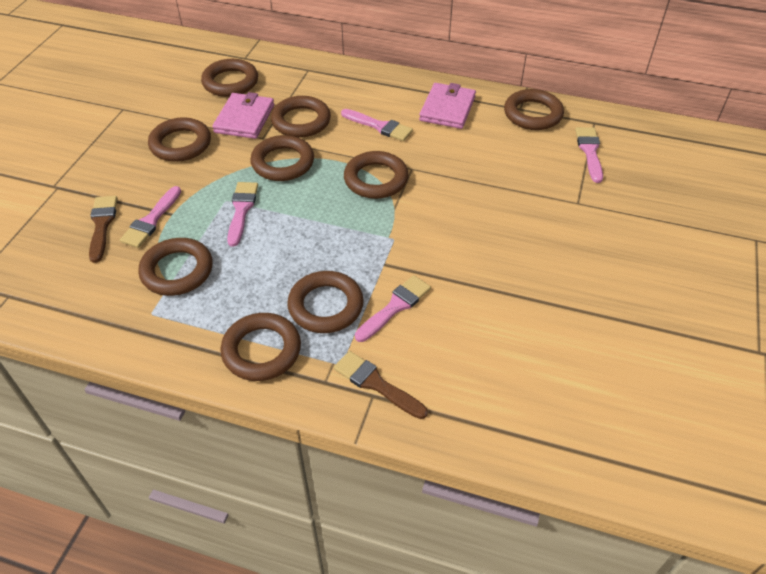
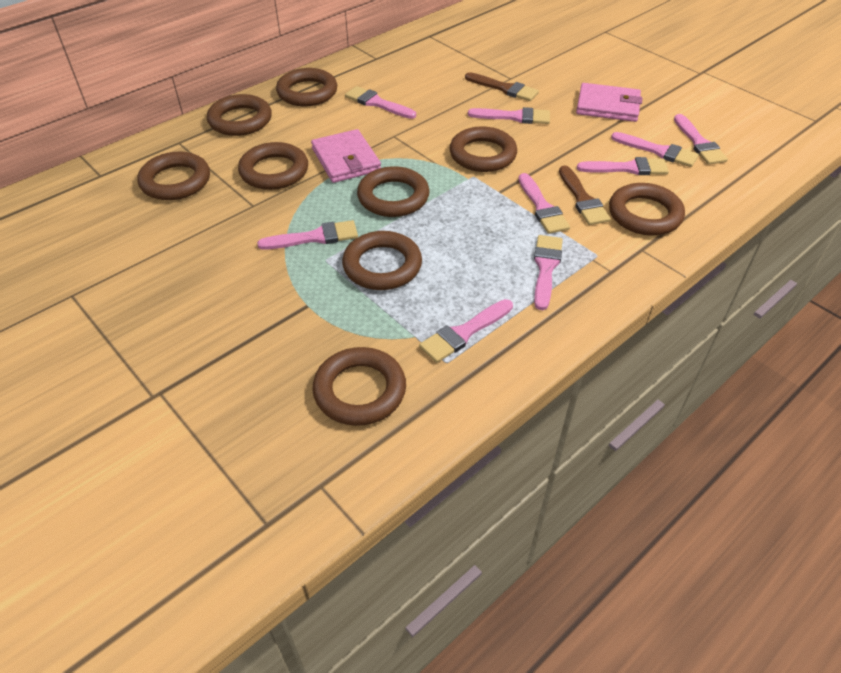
pink brush: 5 -> 9

